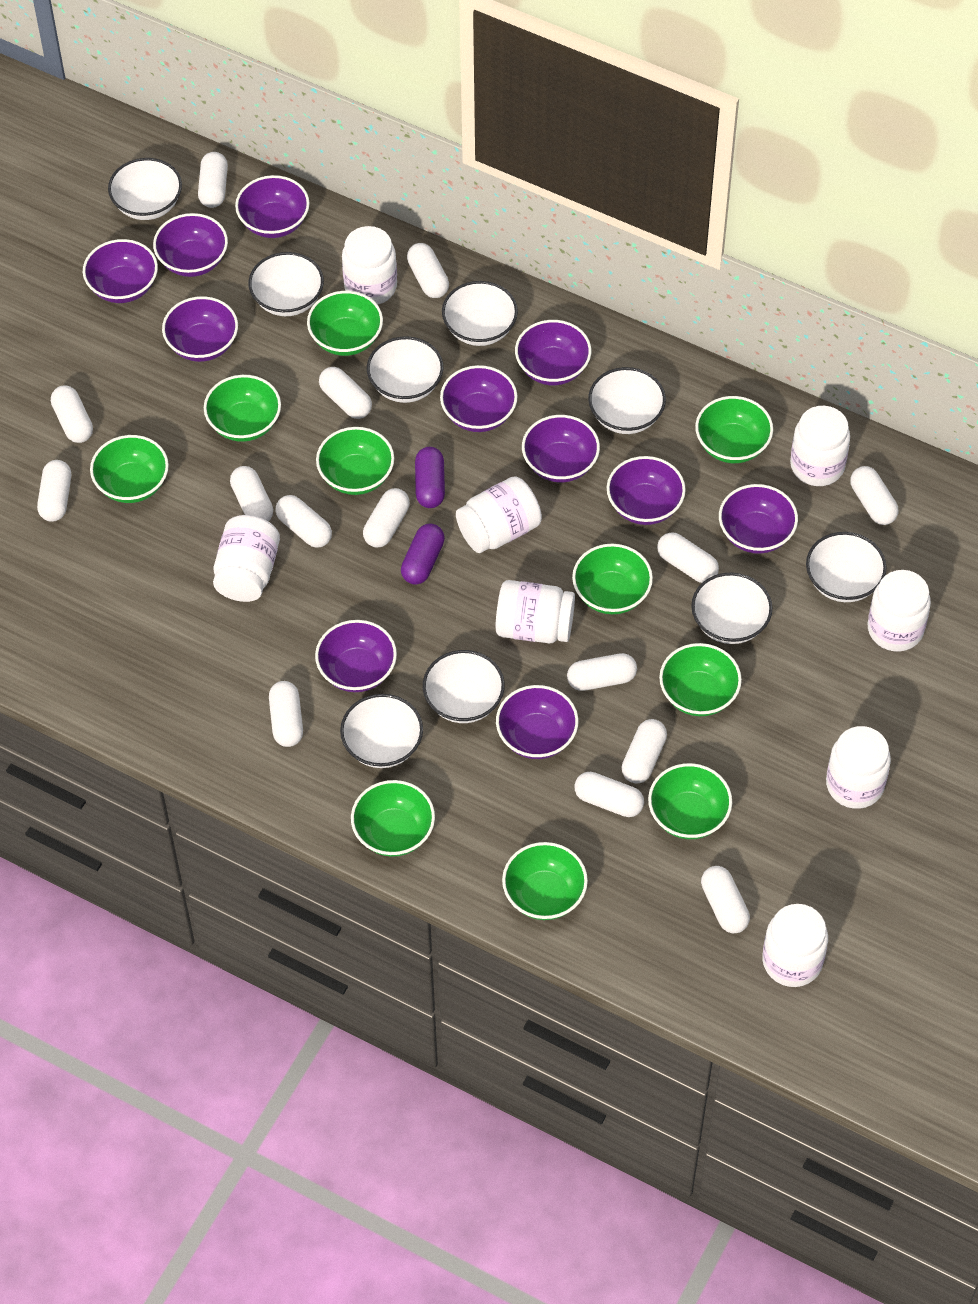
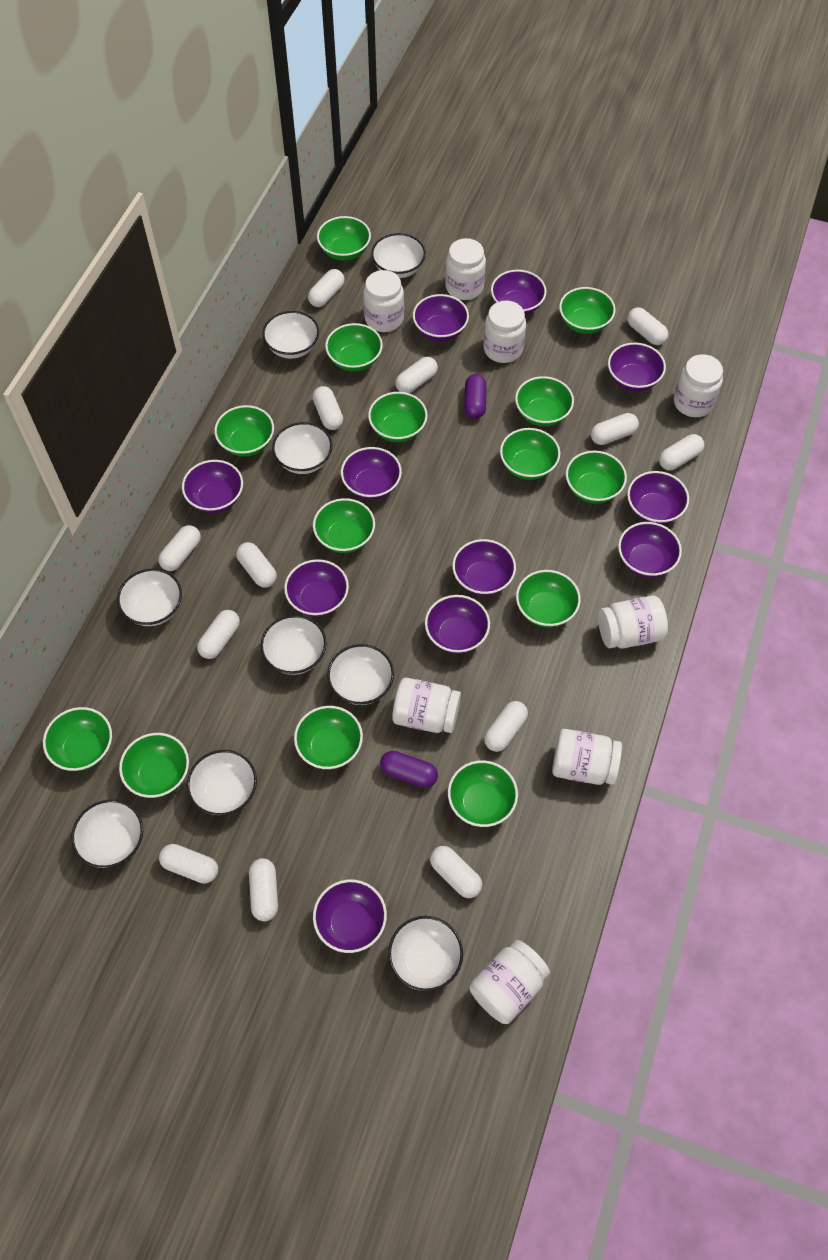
green bowl: 10 -> 14
white capsule: 15 -> 13

